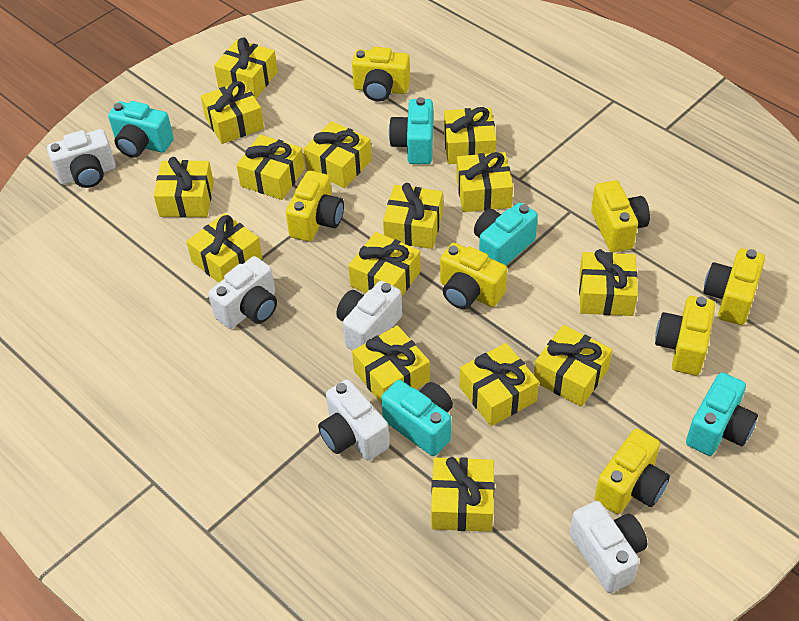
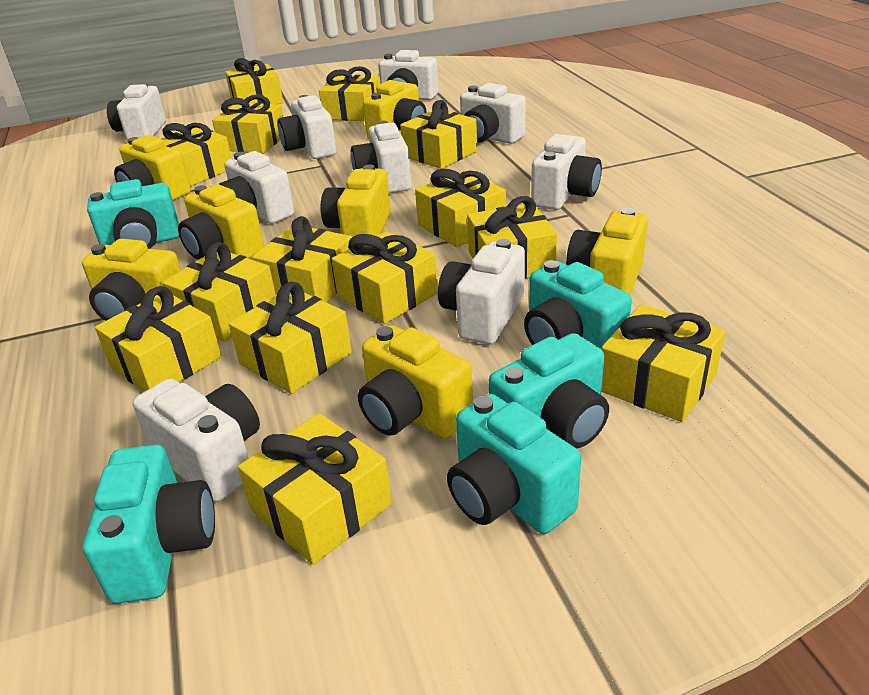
white camera: 5 -> 9
yellow gift: 15 -> 14

